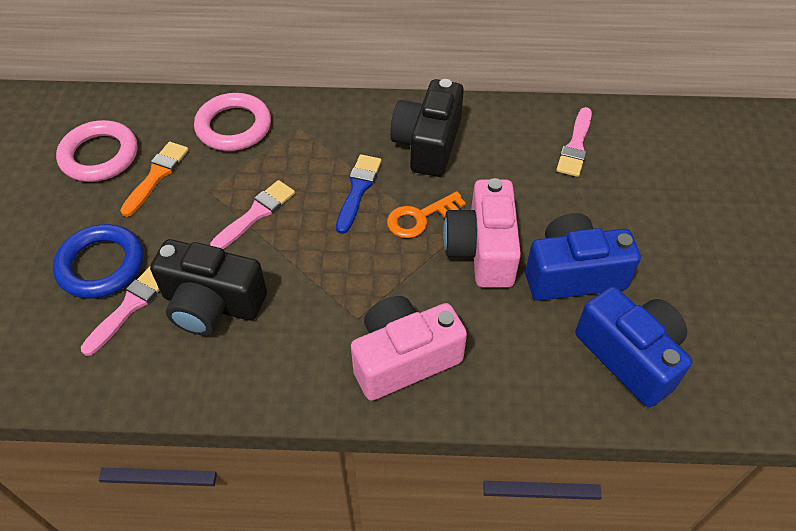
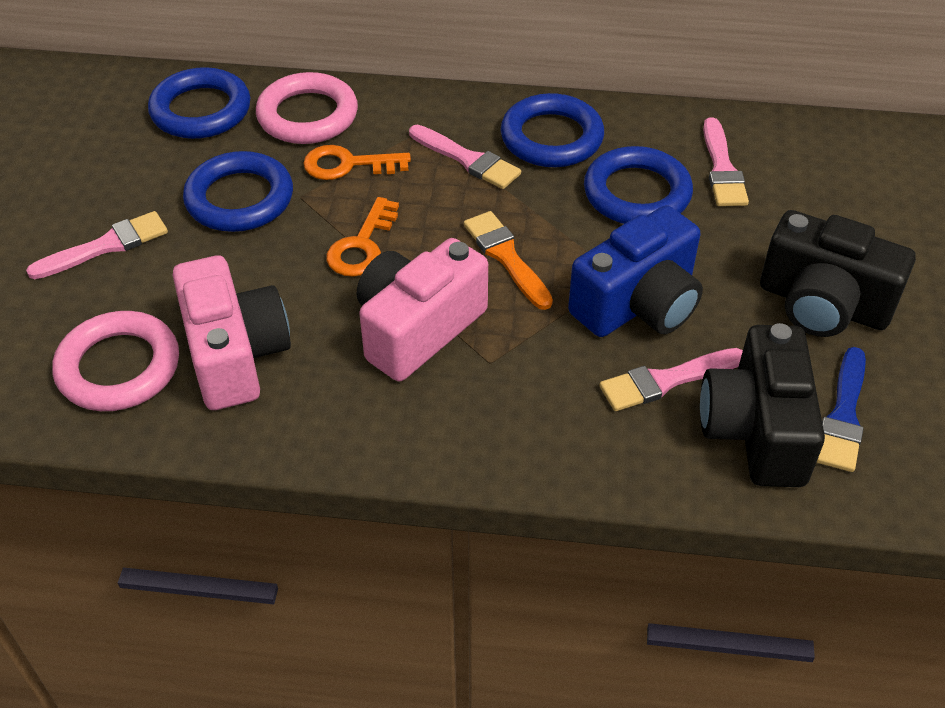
blue camera: 2 -> 1
blue ring: 1 -> 4
orange key: 1 -> 2
pink brush: 3 -> 4

